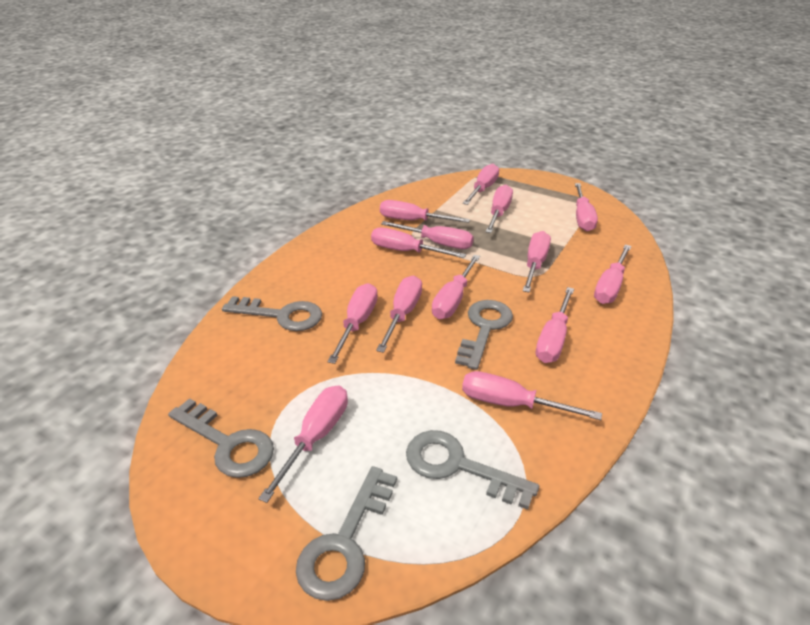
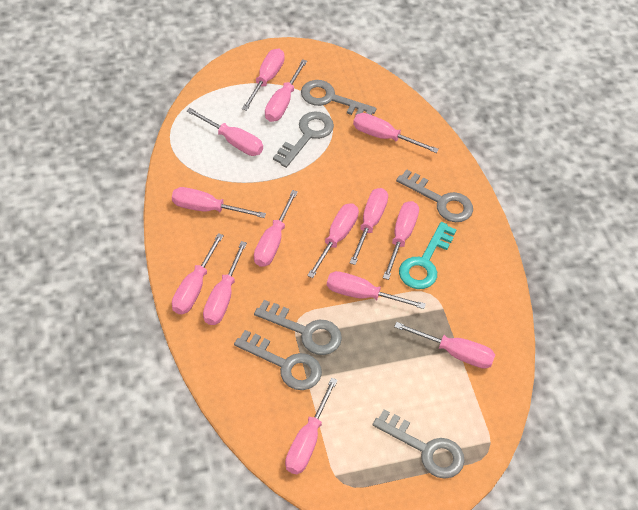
grey key: 5 -> 6
turquoise key: 0 -> 1

